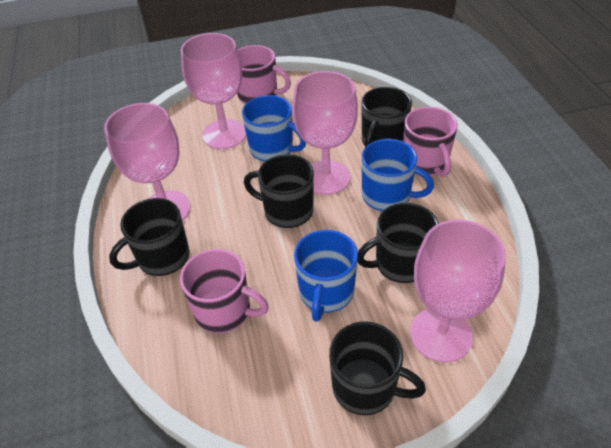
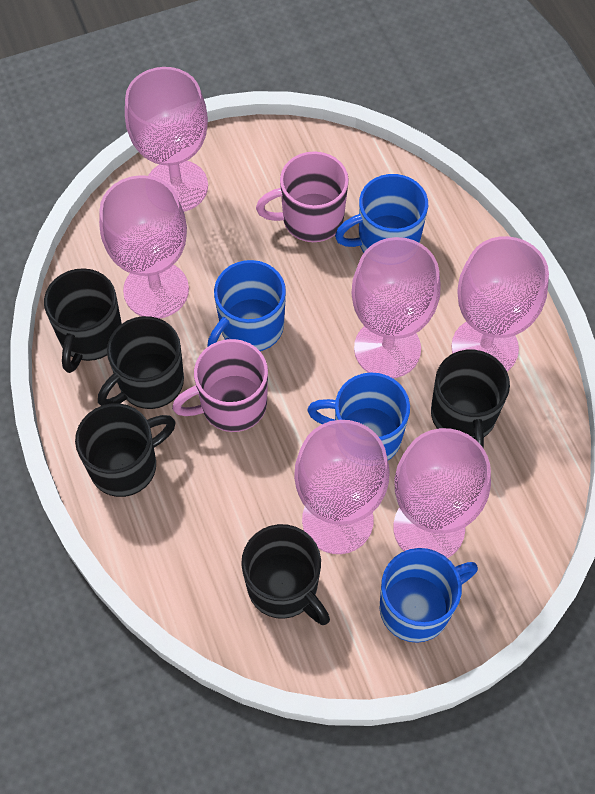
blue mug: 3 -> 4
pink goblet: 4 -> 6
pink mug: 3 -> 2

